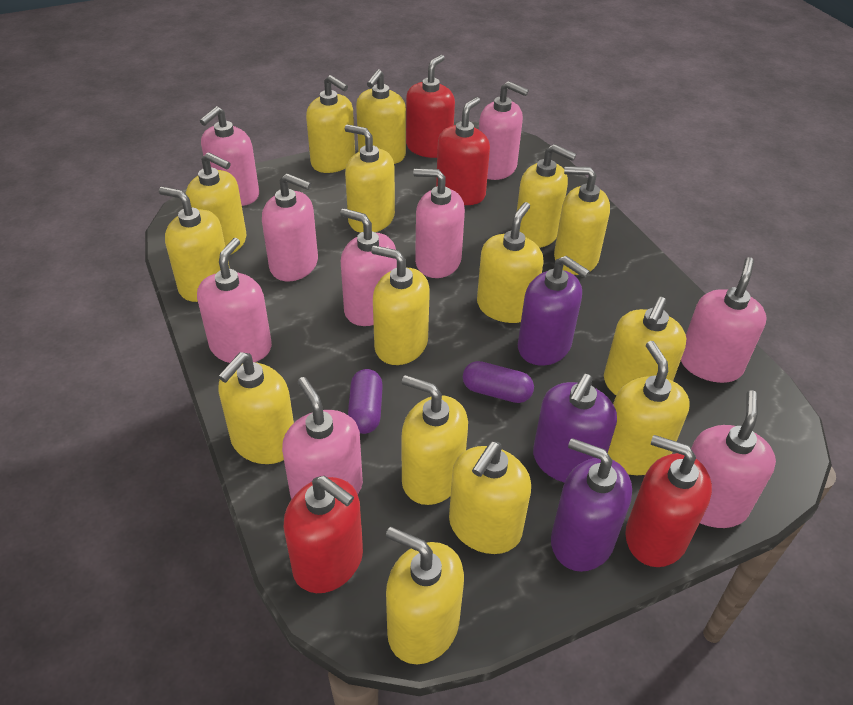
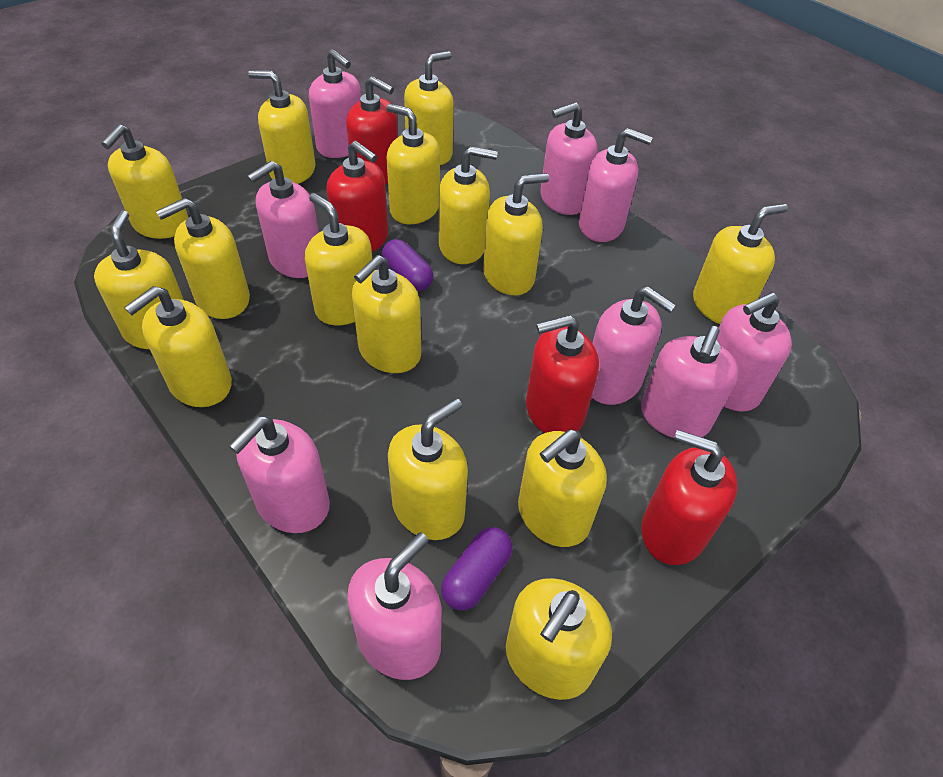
purple soap dispenser: 3 -> 0

